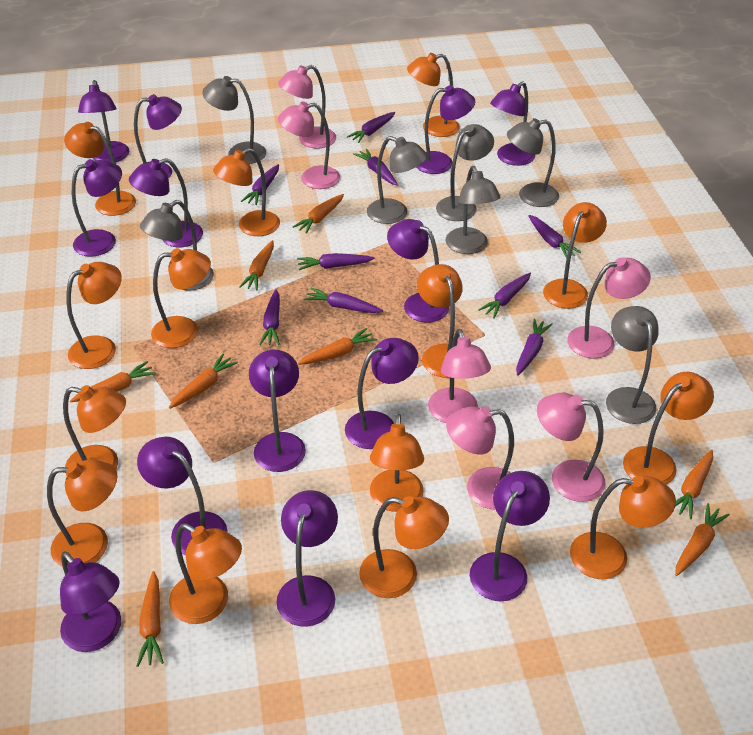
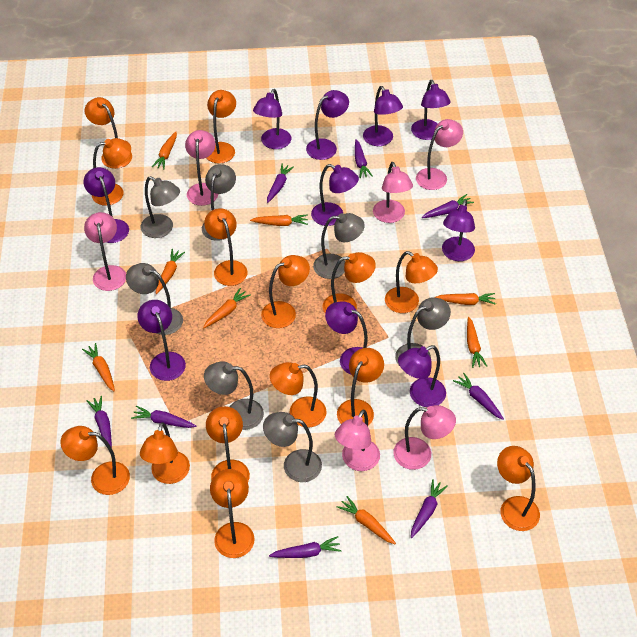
purple carrot: 9 -> 8
purple lamp: 13 -> 10

